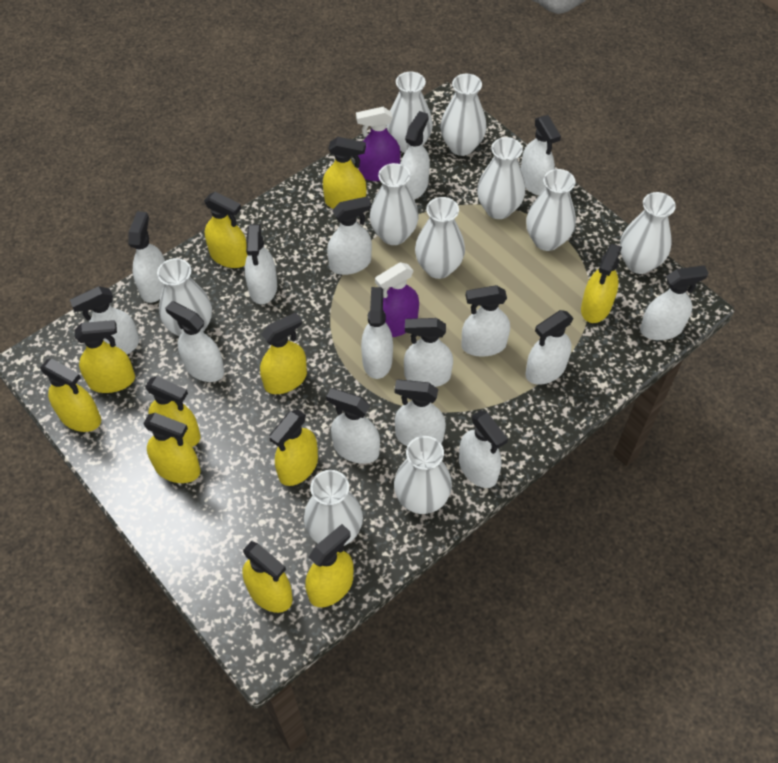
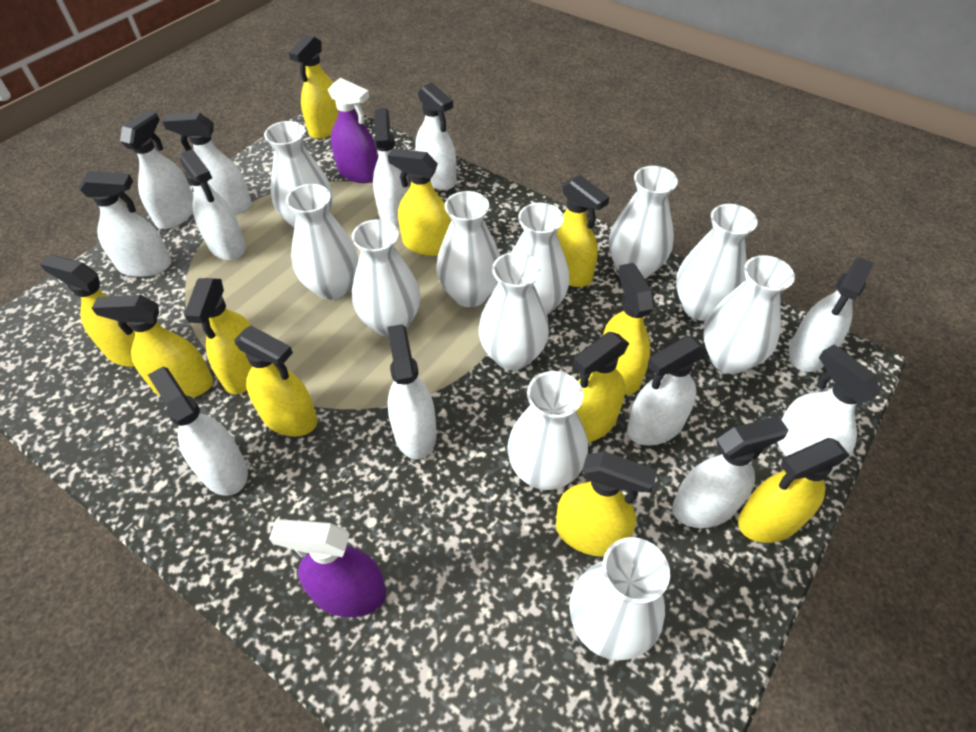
white spray bottle: 15 -> 12
white vase: 10 -> 11

